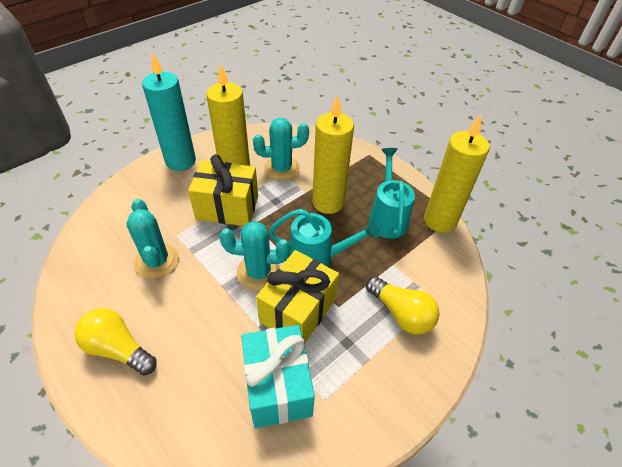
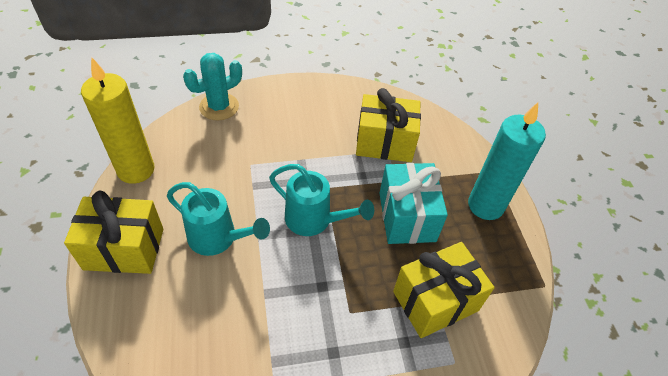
turquoise cactus: 3 -> 1
yellow candle: 3 -> 1
yellow gift: 2 -> 3
yellow light bulb: 2 -> 0

